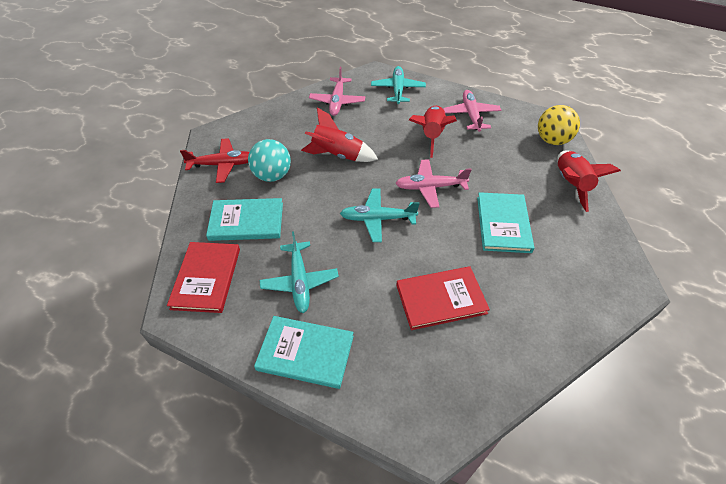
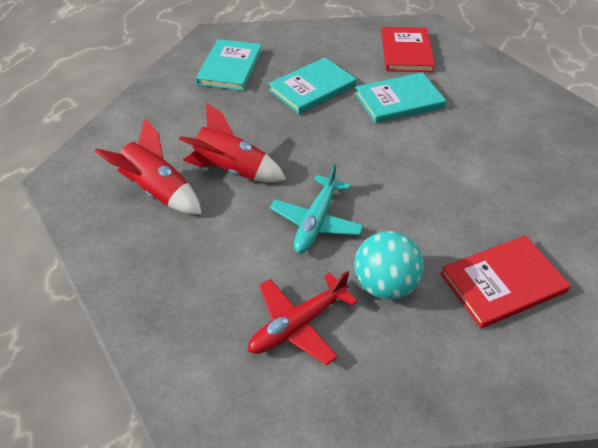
pink plane: 3 -> 0
red rocket: 3 -> 2
turquoise plane: 3 -> 1
yellow ball: 1 -> 0

